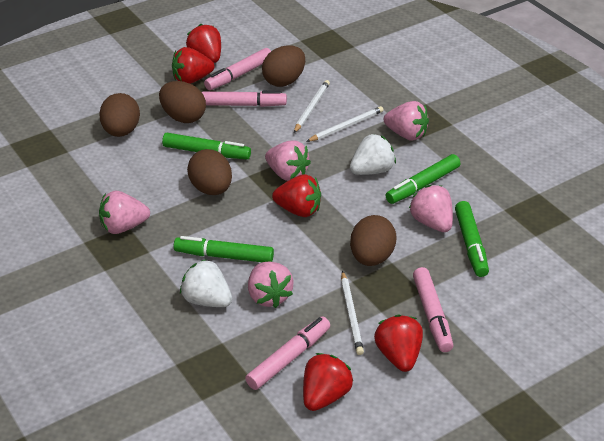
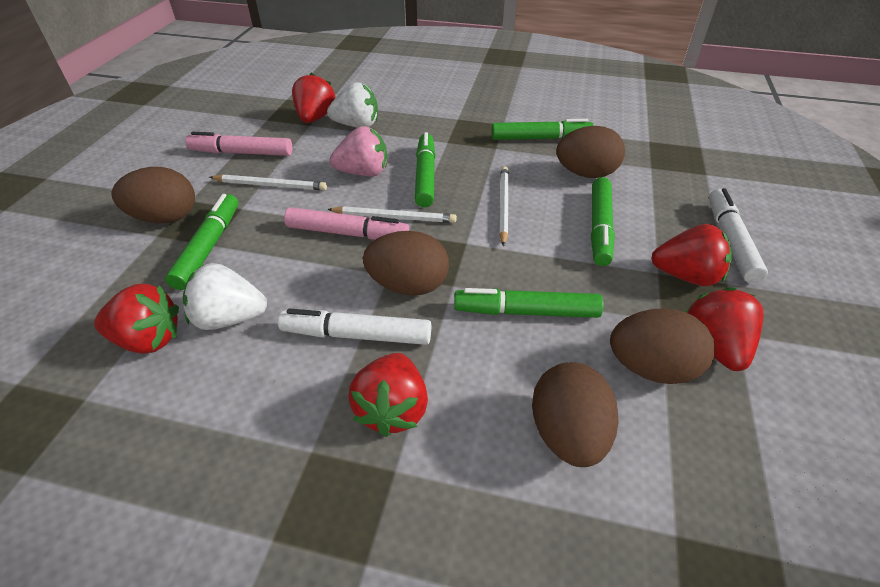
green marker: 4 -> 5
pink marker: 4 -> 2
pink strawberry: 5 -> 1
white marker: 0 -> 2

